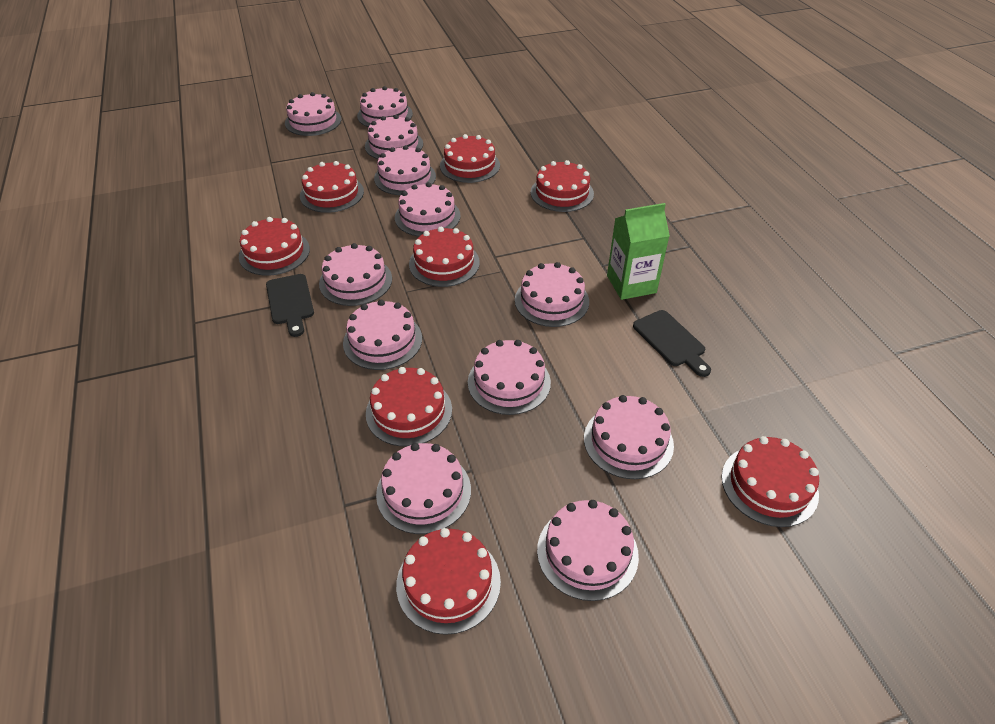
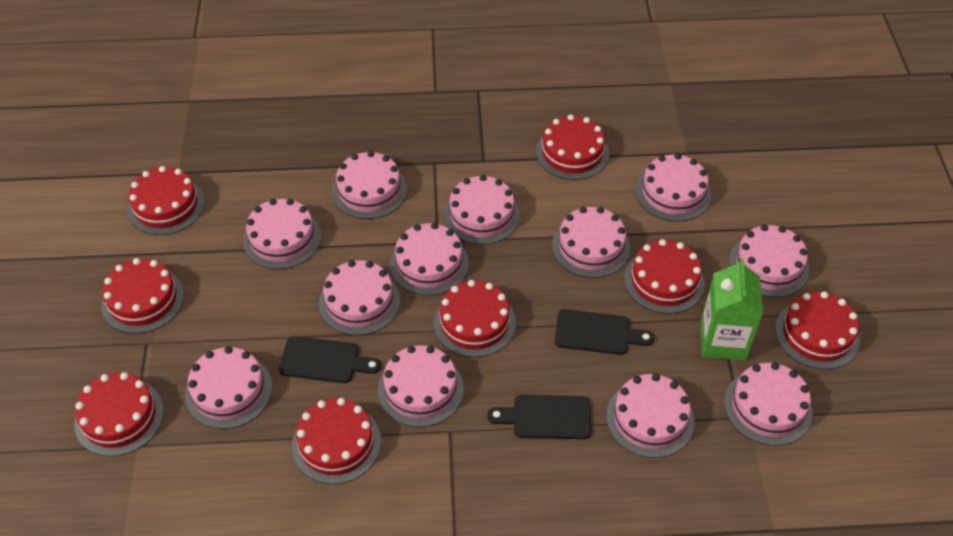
black cutting board: 2 -> 3

